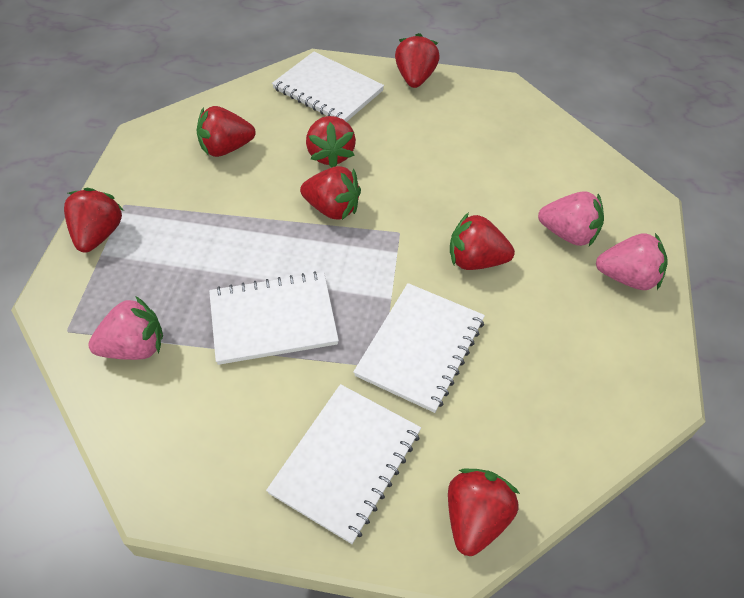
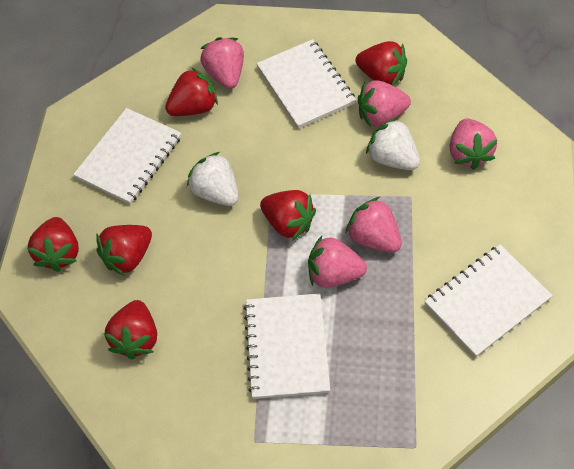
pink strawberry: 3 -> 5
red strawberry: 7 -> 6
white strawberry: 0 -> 2

